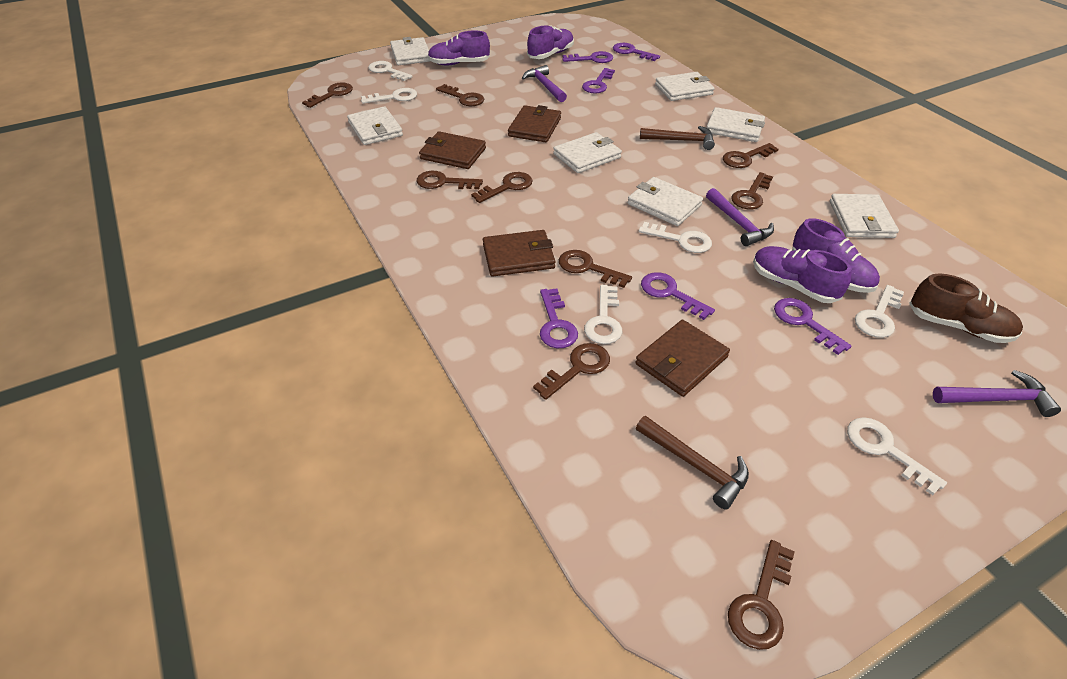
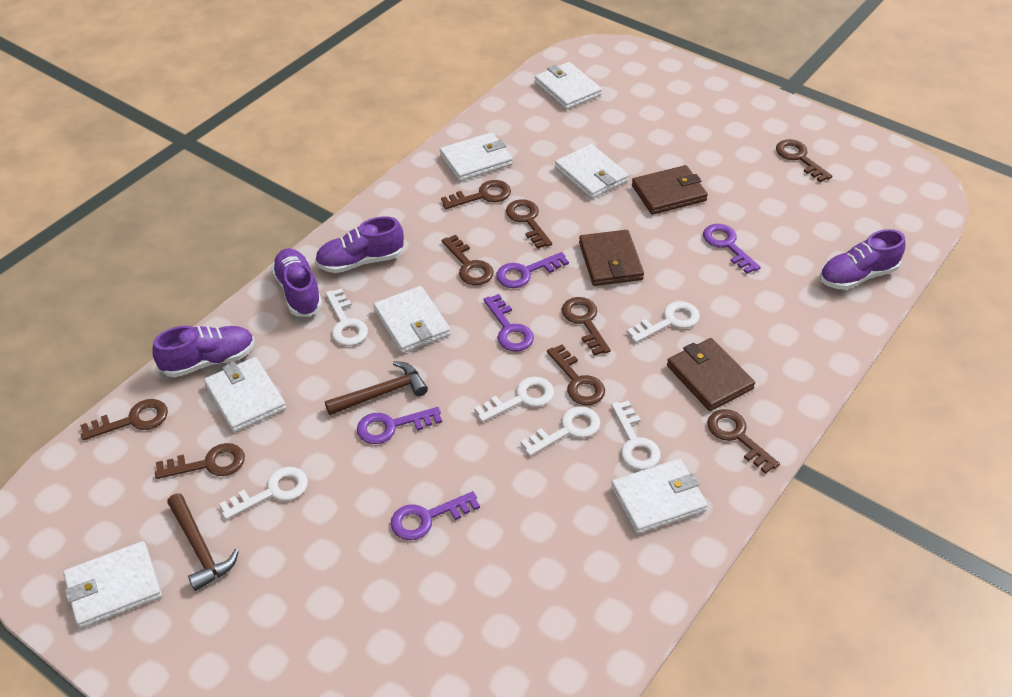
brown shoe: 1 -> 0
brown wallet: 4 -> 3
purple hammer: 3 -> 0
purple key: 6 -> 5

